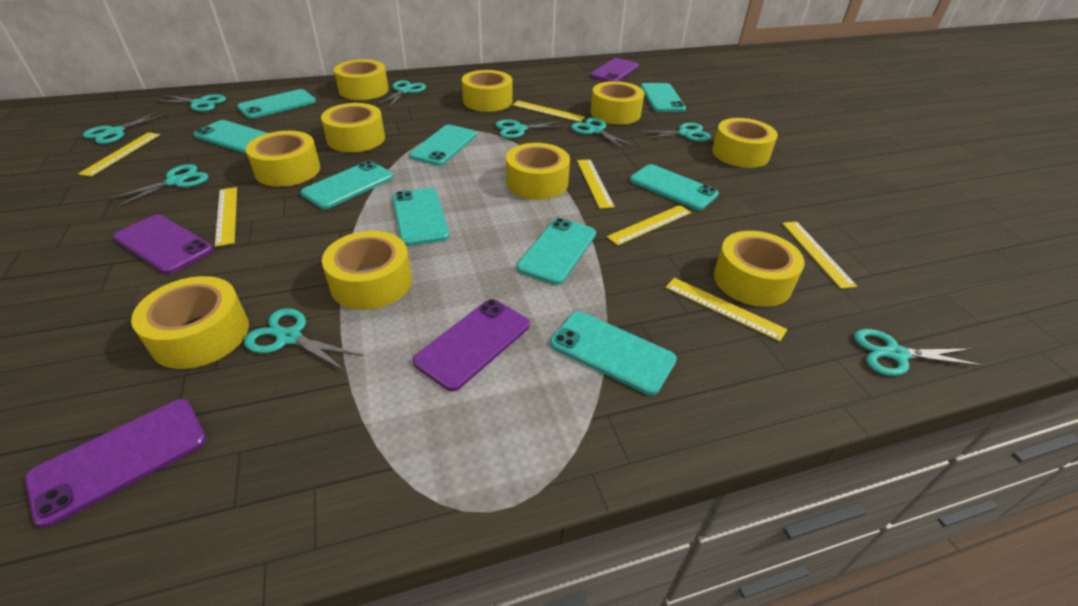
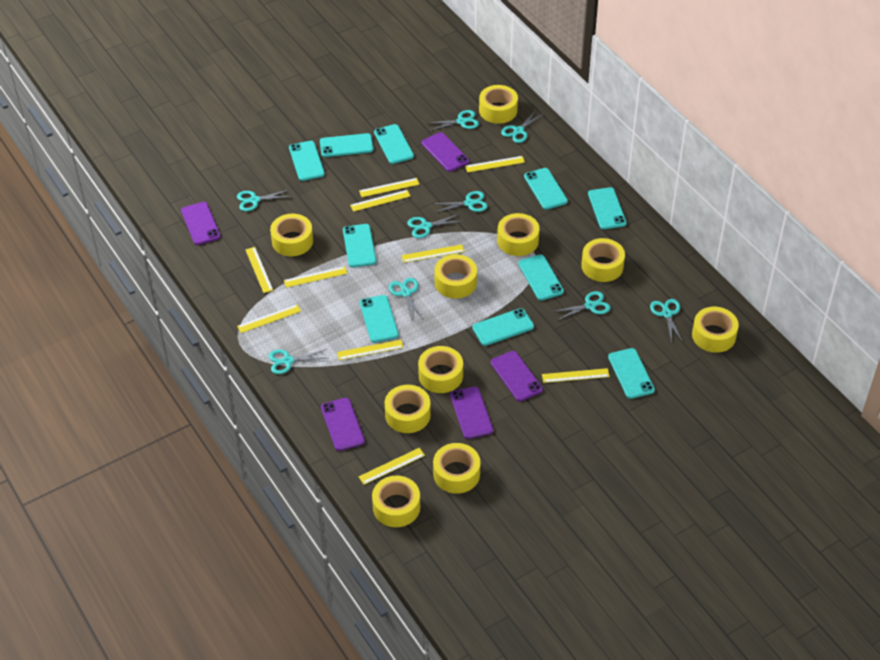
purple phone: 4 -> 5
turquoise phone: 9 -> 10
yellow ruler: 7 -> 10

